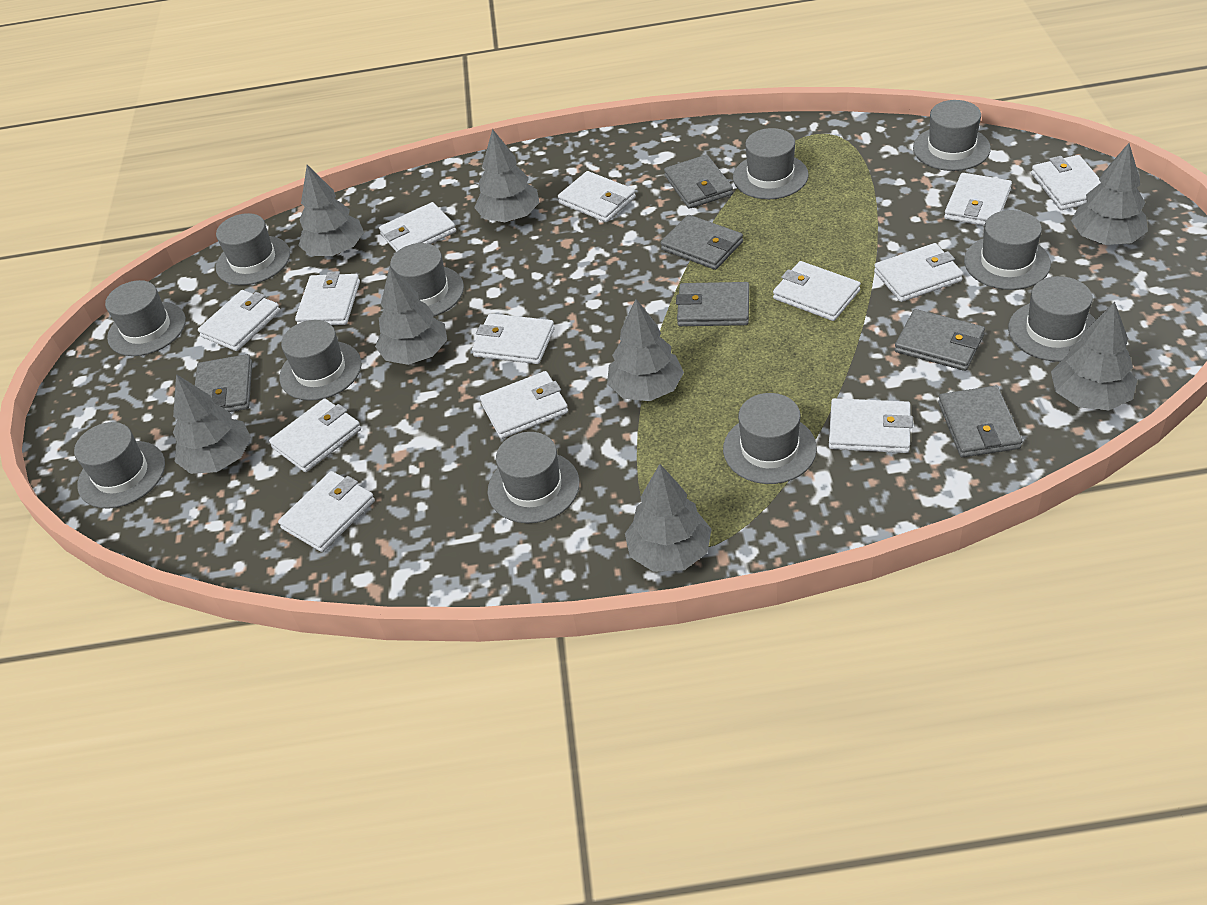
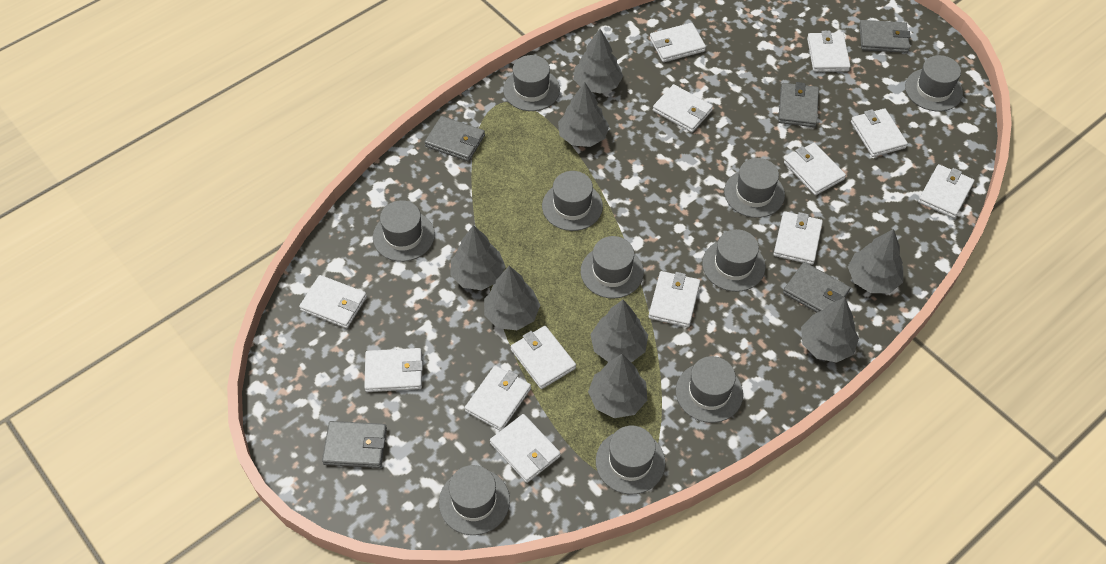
grey hat: 11 -> 10
grey wallet: 6 -> 5

